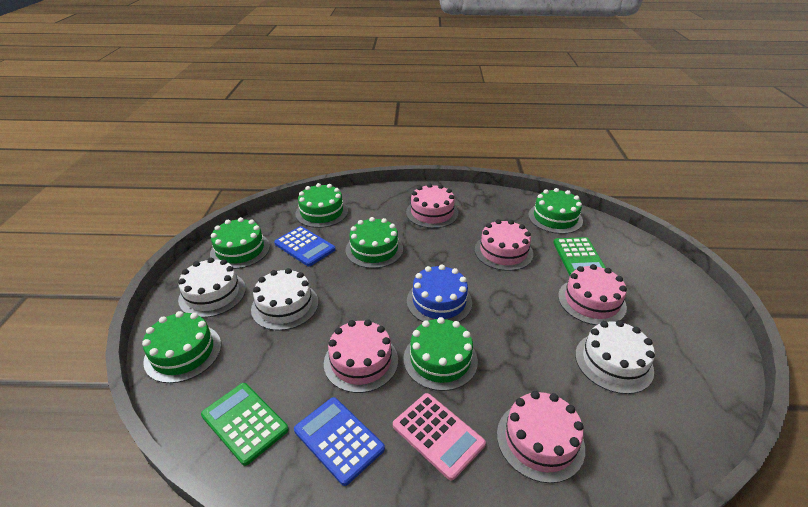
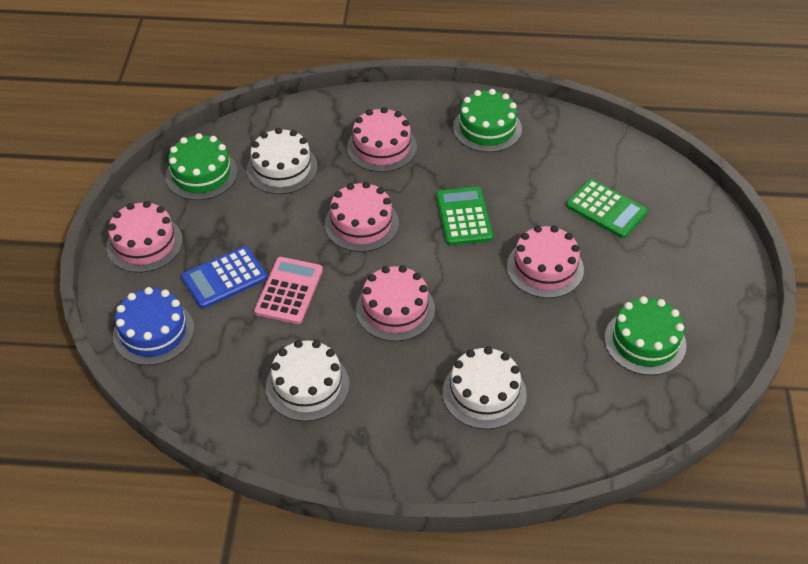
blue calculator: 2 -> 1
green cake: 6 -> 3

